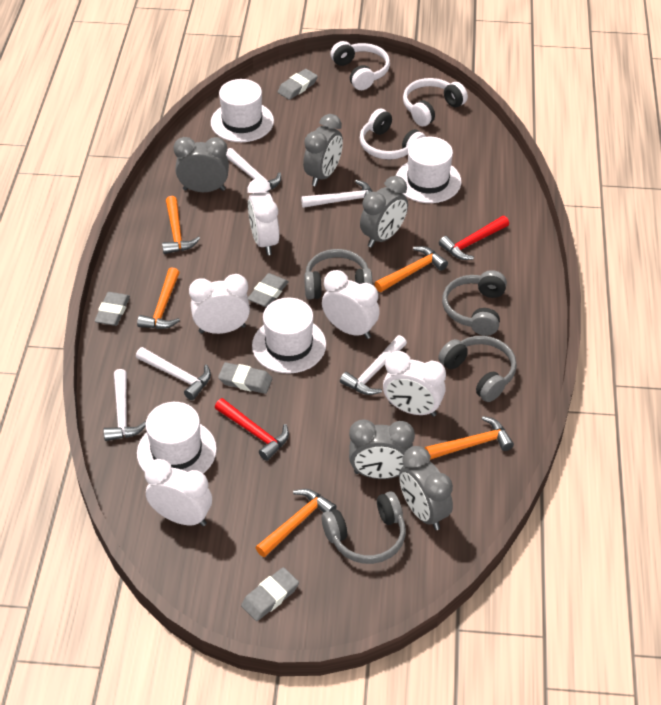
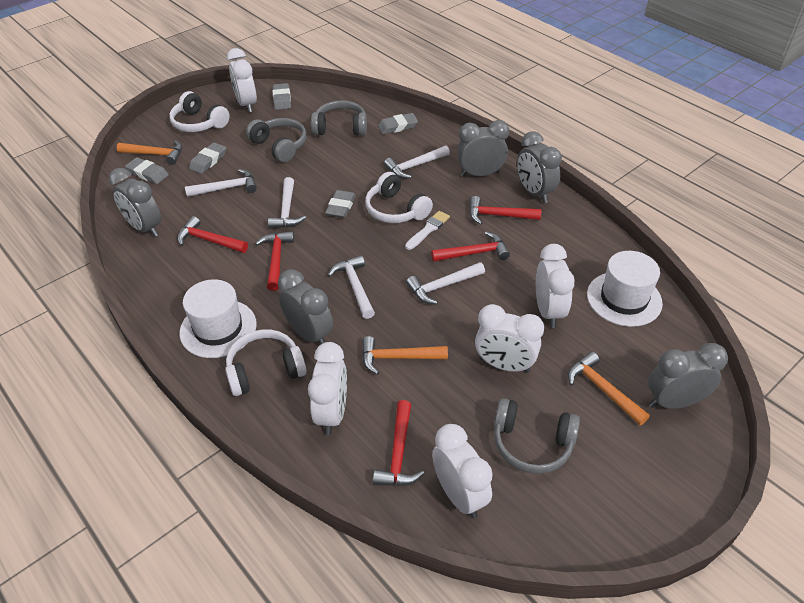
grey headphones: 4 -> 3
orange hammer: 5 -> 3
red hammer: 2 -> 5
white brush: 0 -> 1
white hat: 4 -> 2

